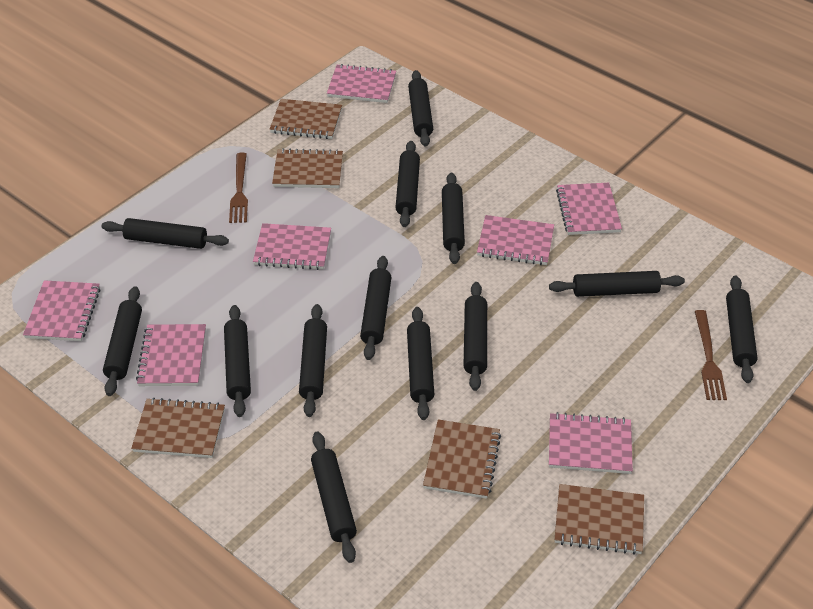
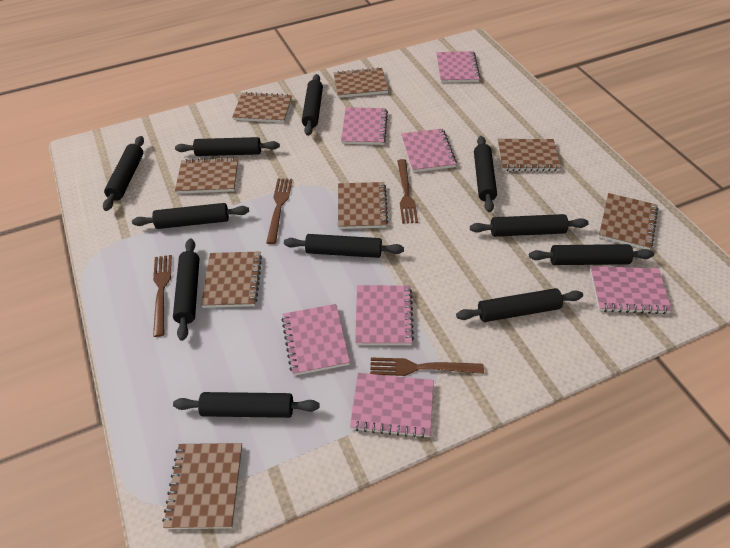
black rolling pin: 13 -> 11
brown fork: 2 -> 4
brown notebook: 5 -> 8

